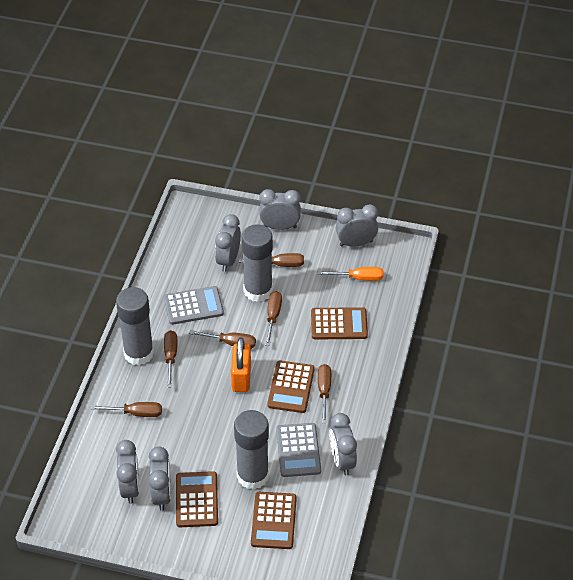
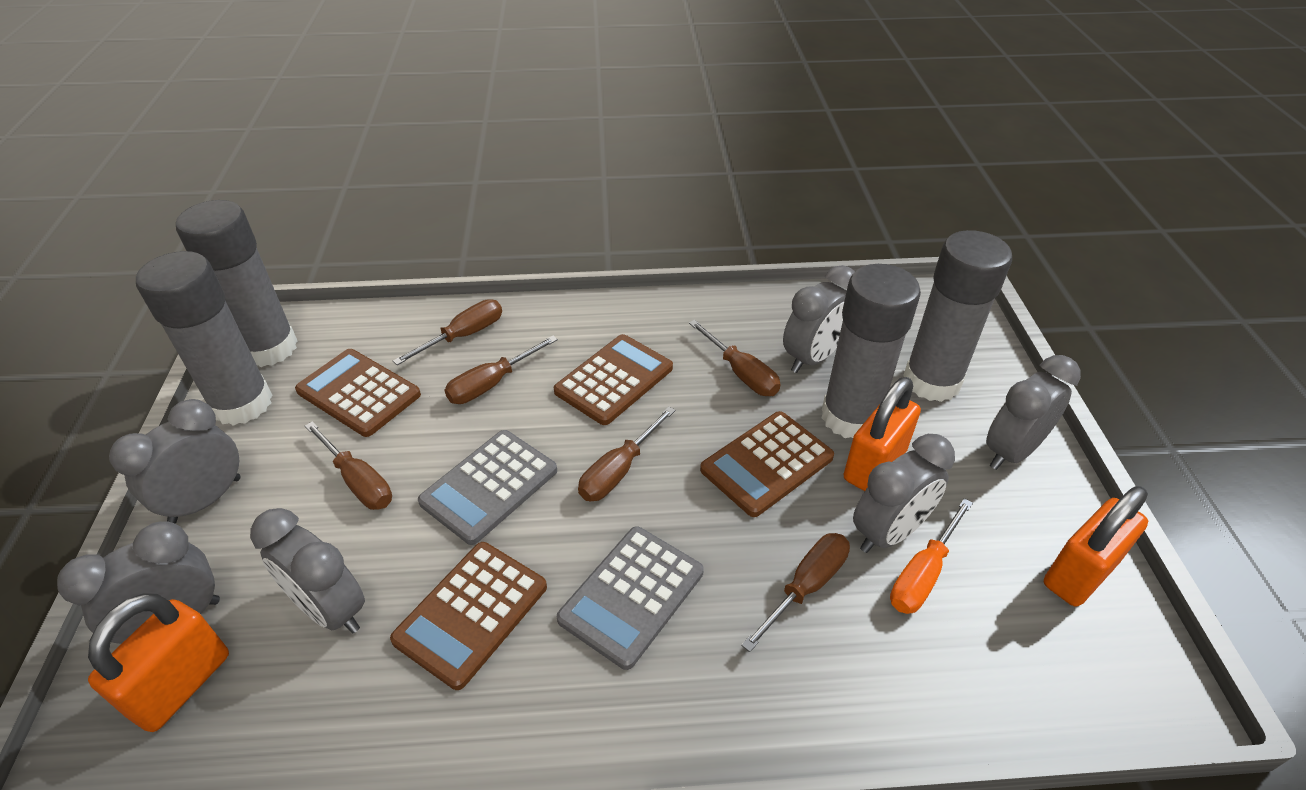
grey glue stick: 3 -> 4
orange padlock: 1 -> 3

